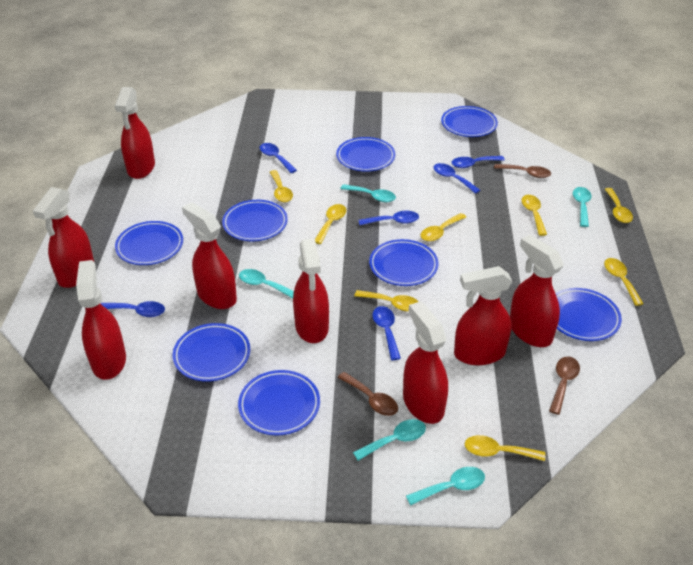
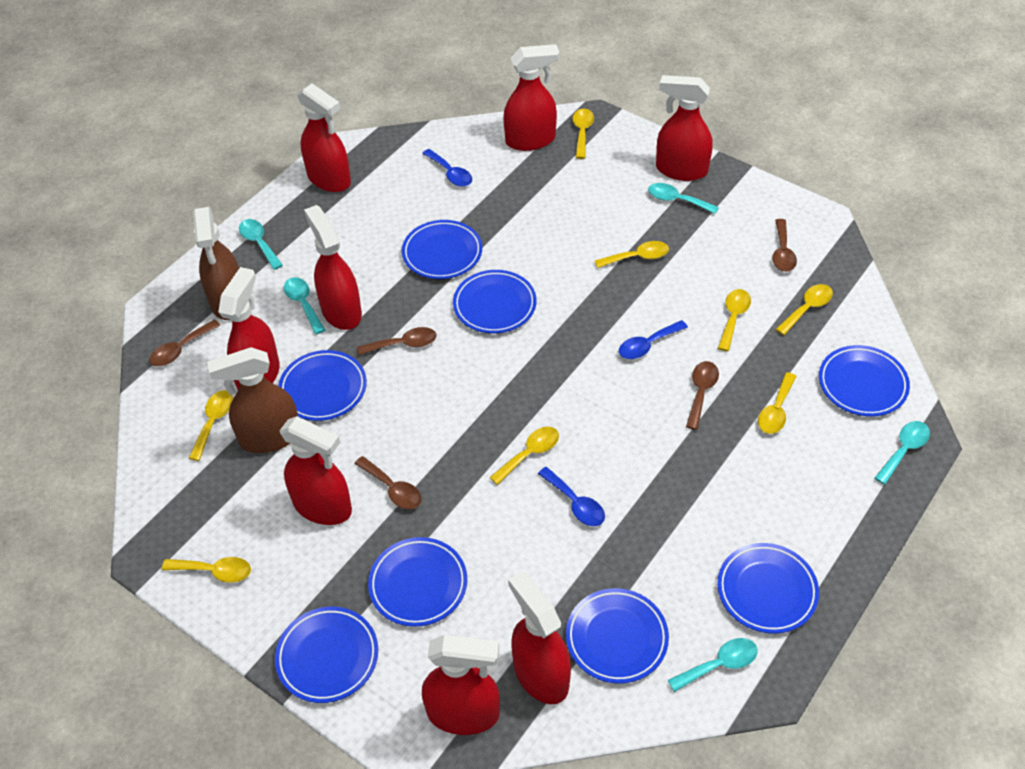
blue spoon: 6 -> 3
brown spoon: 3 -> 5
brown spray bottle: 0 -> 2

